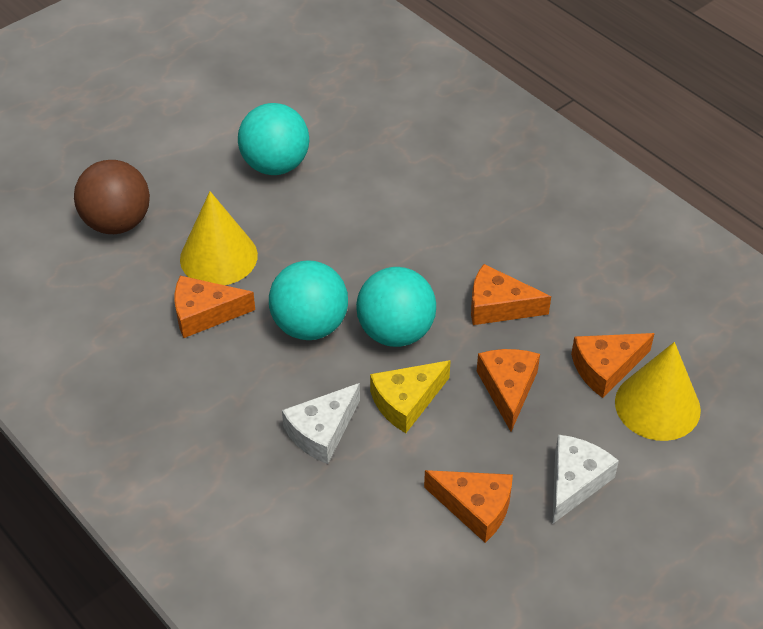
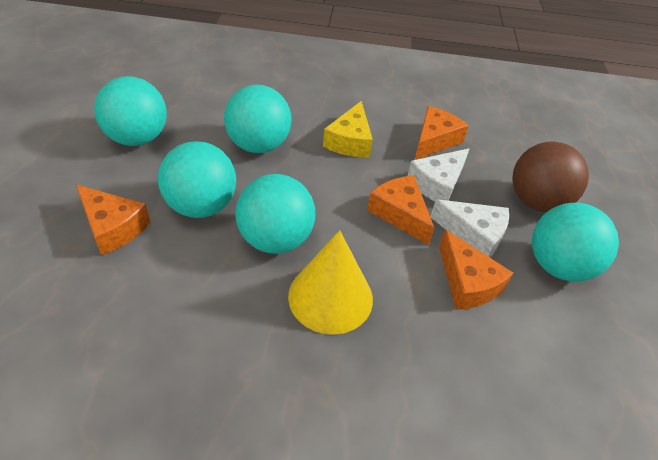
orange cheese: 5 -> 4
turquoise ball: 3 -> 5
yellow cone: 2 -> 1

